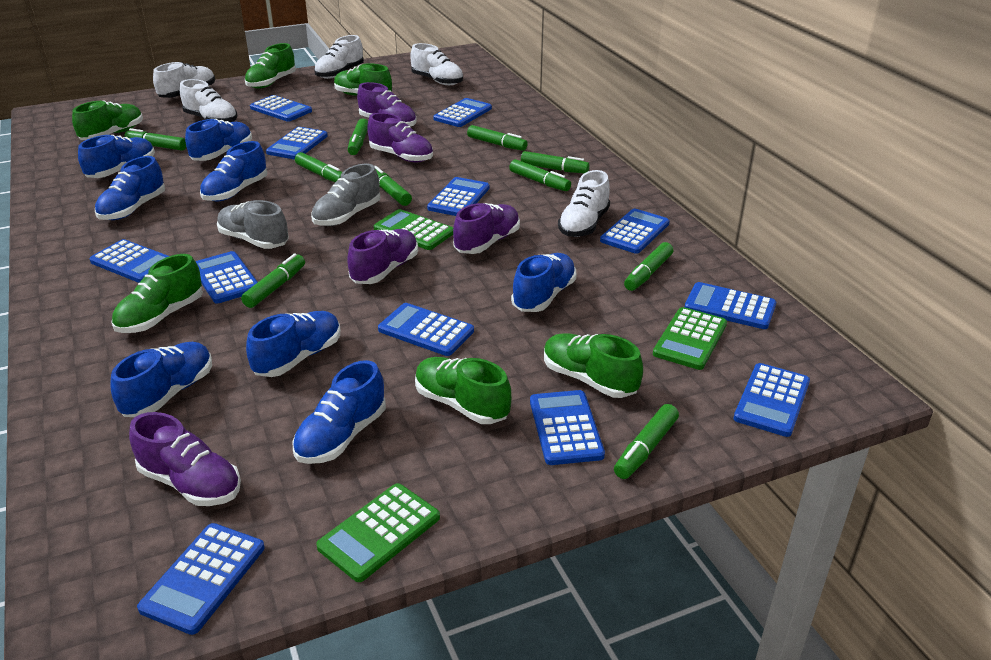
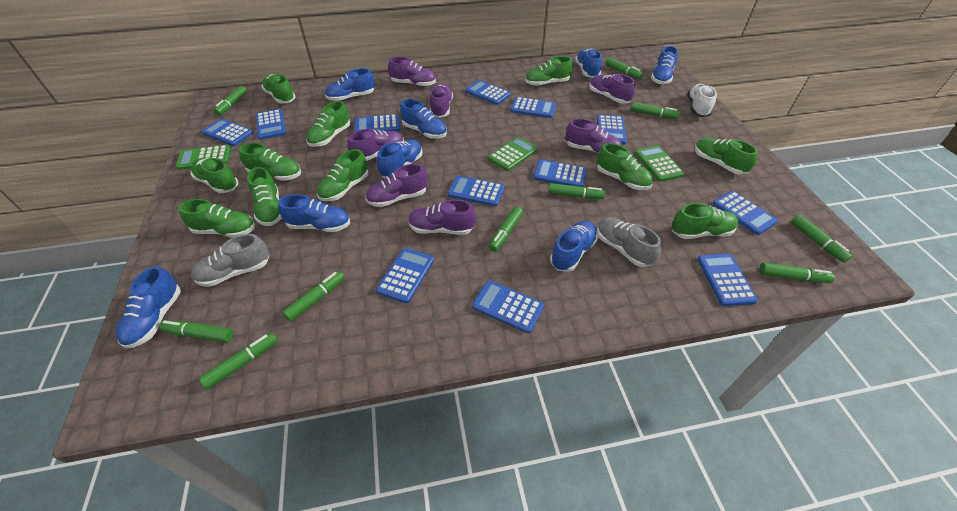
green shoe: 6 -> 11
purple shoe: 5 -> 7
white shoe: 5 -> 1

